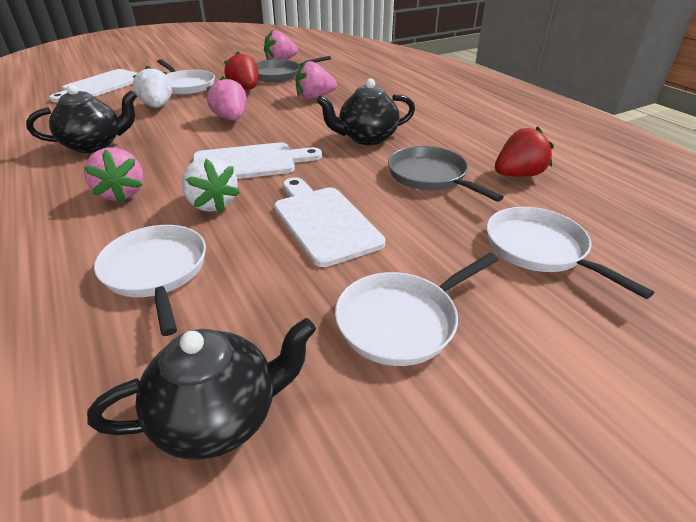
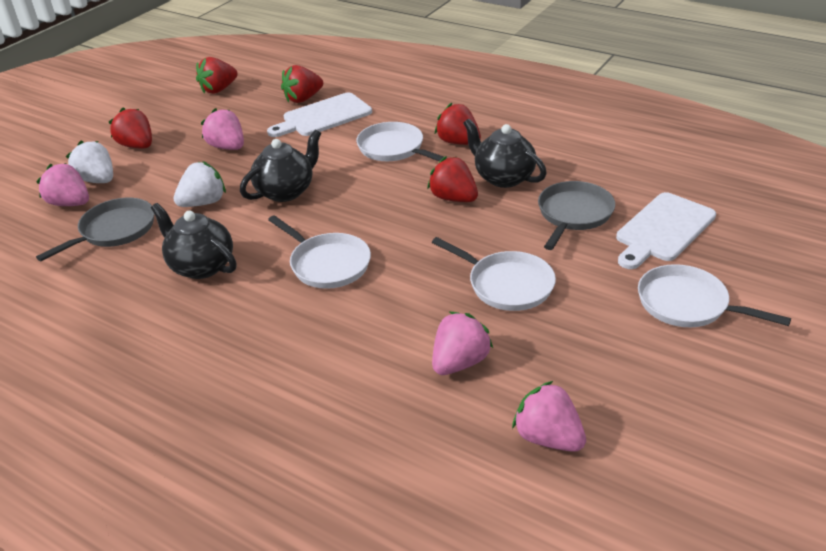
red strawberry: 2 -> 5
white cutting board: 3 -> 2

